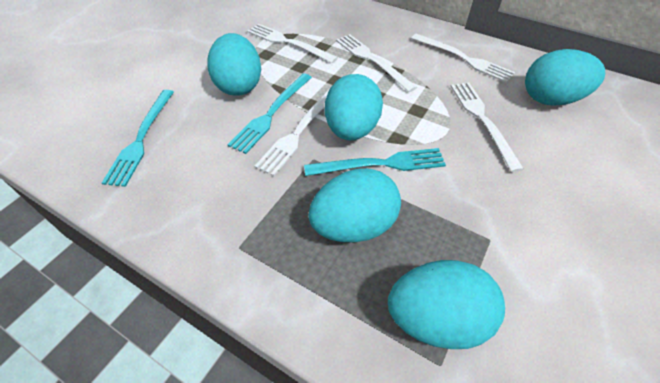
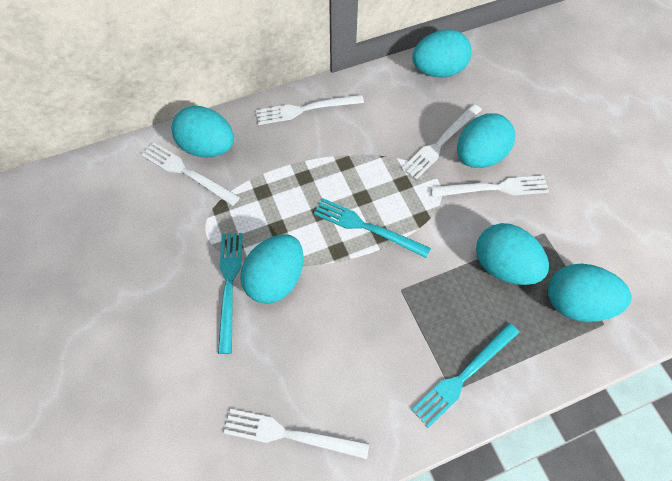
turquoise egg: 5 -> 6

